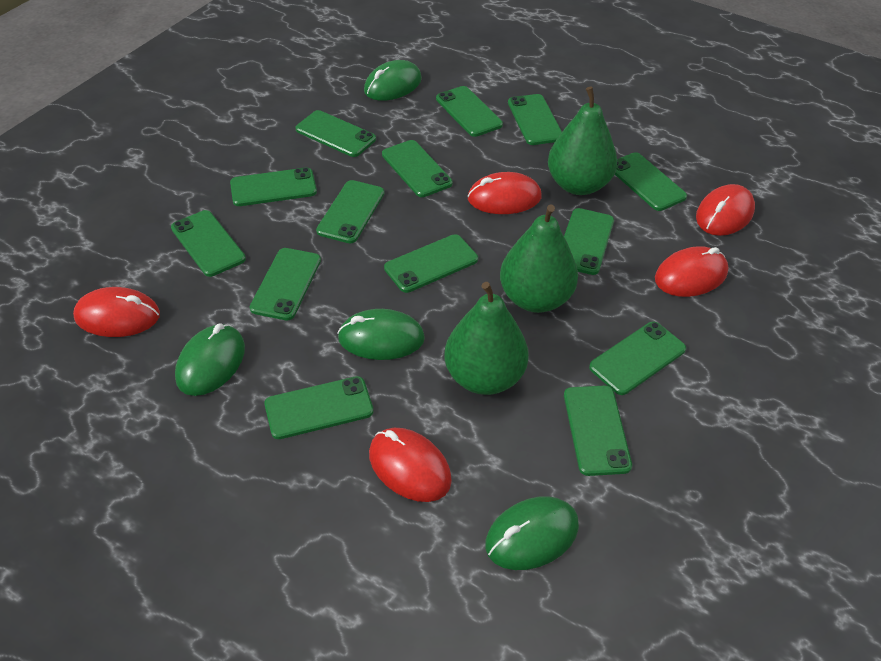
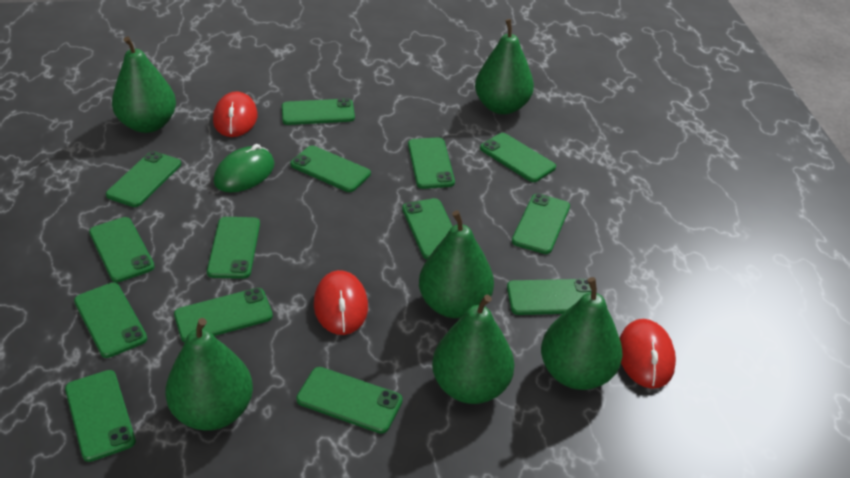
green mouse: 4 -> 1
green pear: 3 -> 6
red mouse: 5 -> 3

